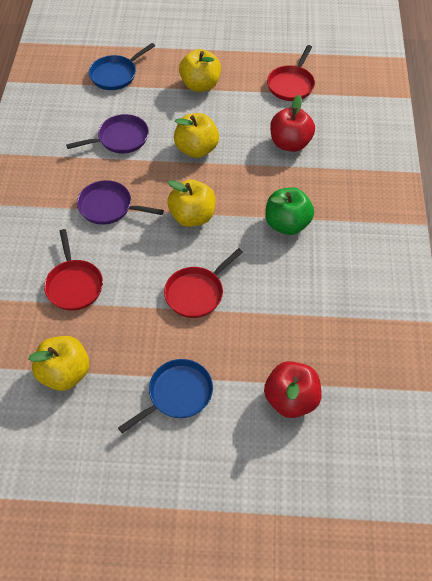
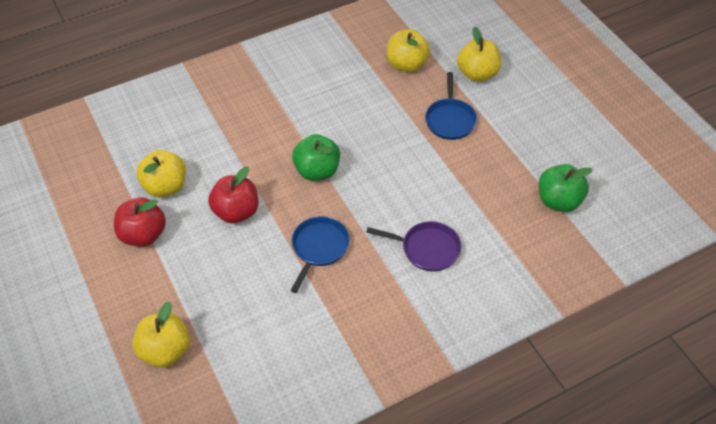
green apple: 1 -> 2
purple pan: 2 -> 1
red pan: 3 -> 0

